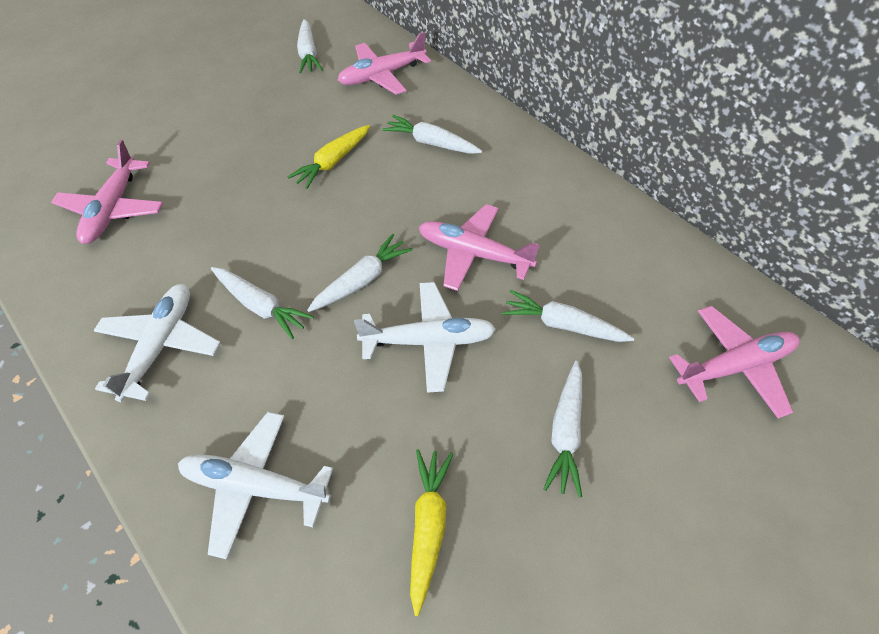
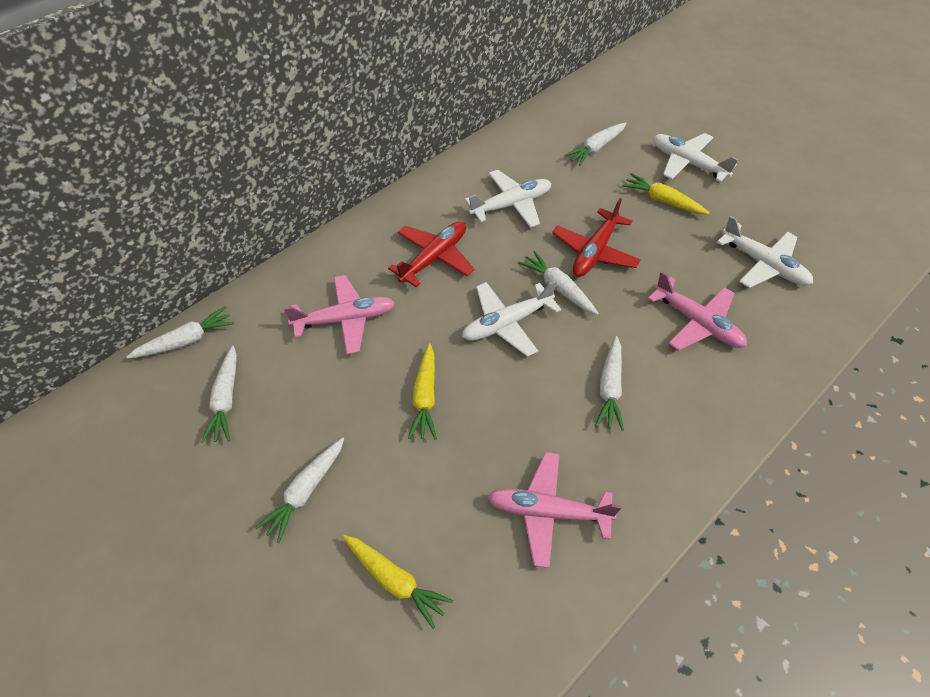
pink plane: 4 -> 3
red plane: 0 -> 2
white plane: 3 -> 4
yellow carrot: 2 -> 3

